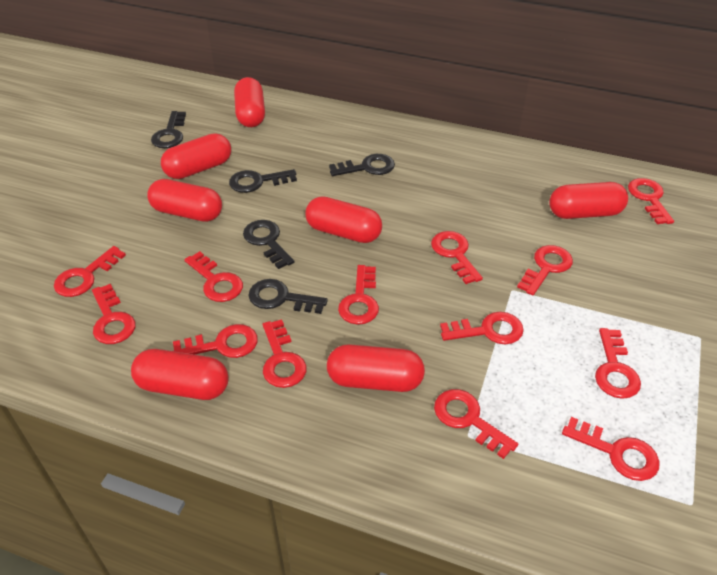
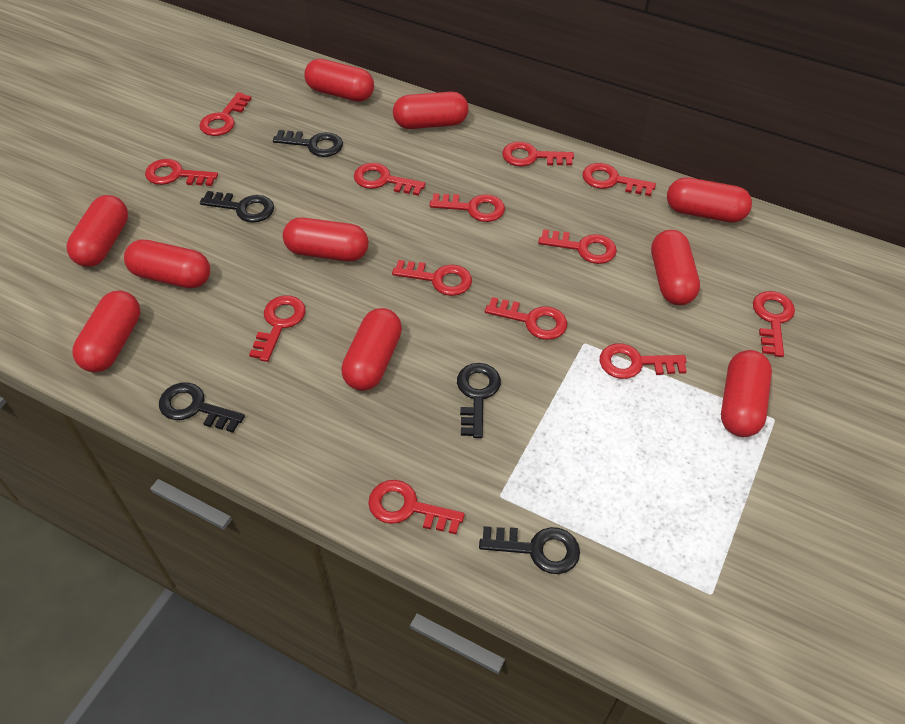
red capsule: 7 -> 10

